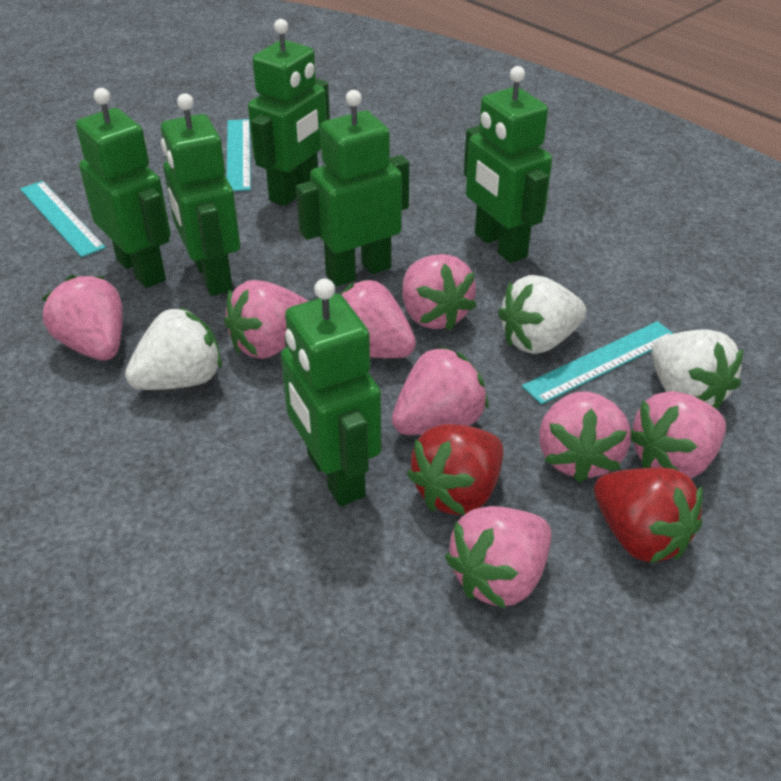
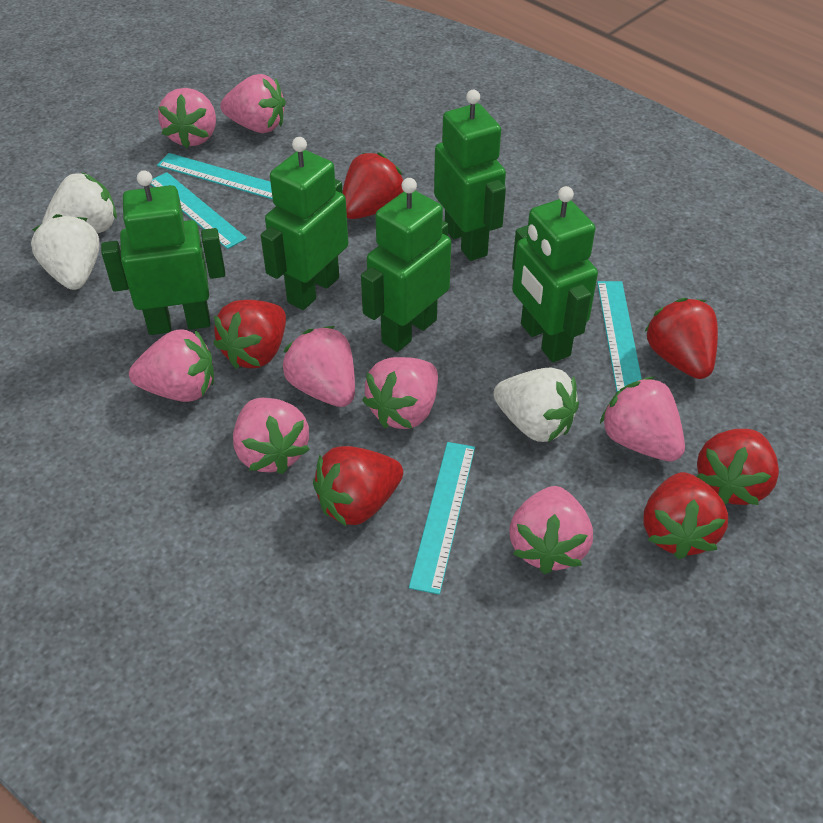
green robot: 6 -> 5
red strawberry: 2 -> 6
turquoise ruler: 3 -> 4

